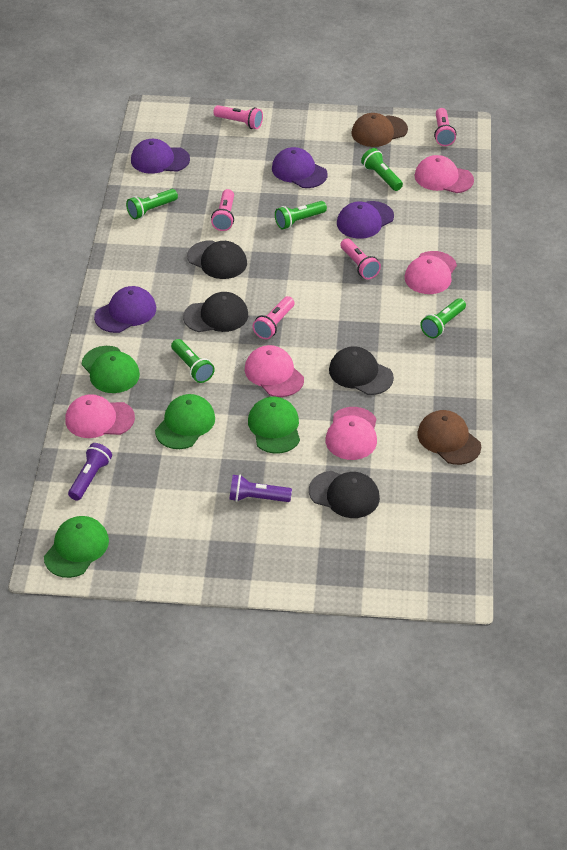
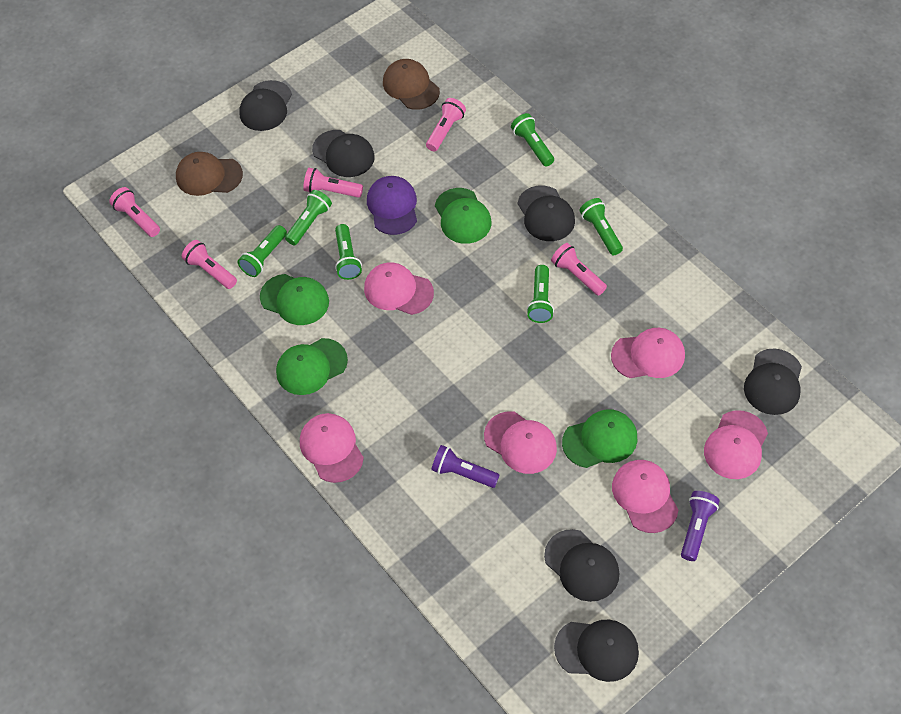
black cap: 4 -> 6
green flashlight: 5 -> 6
pink cap: 5 -> 6
purple cap: 4 -> 1

